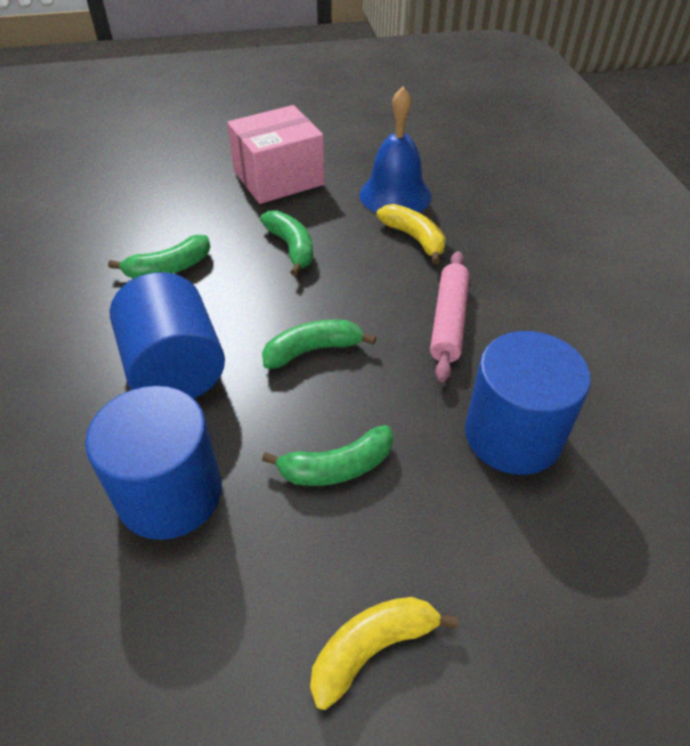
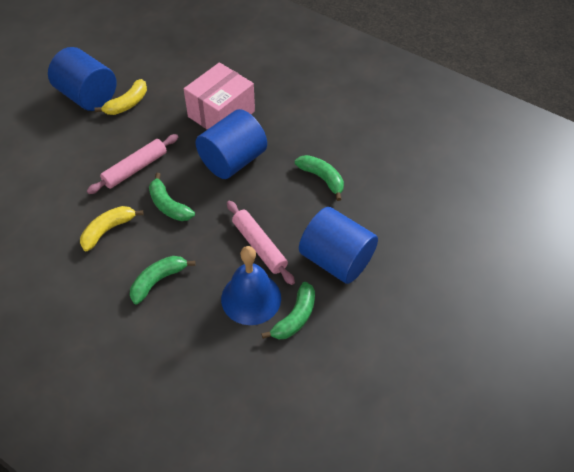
pink rolling pin: 1 -> 2

